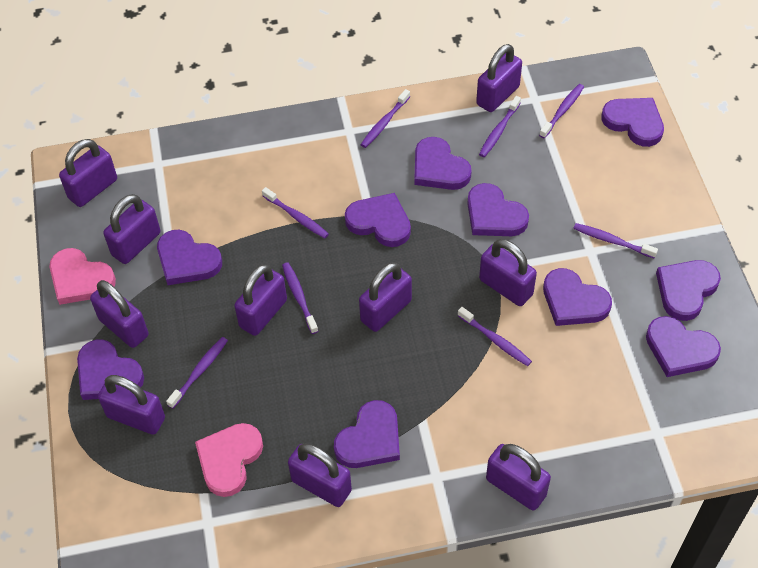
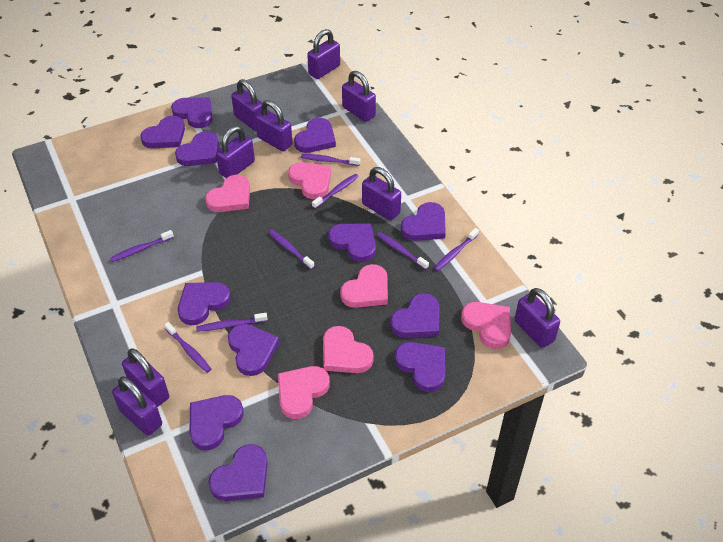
pink heart: 2 -> 6
purple heart: 10 -> 12
purple padlock: 10 -> 9

